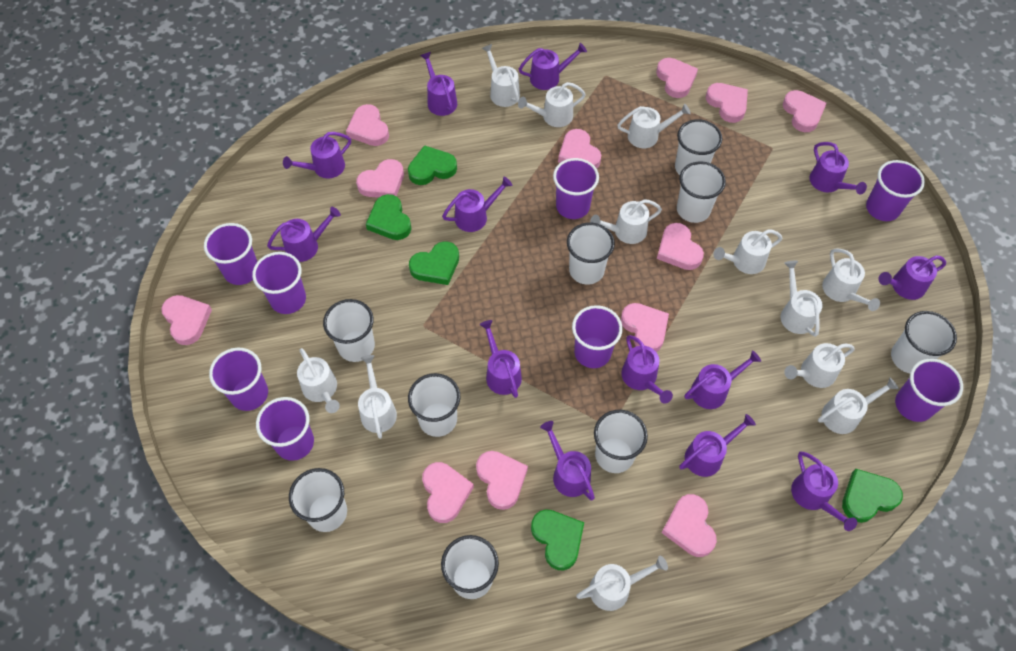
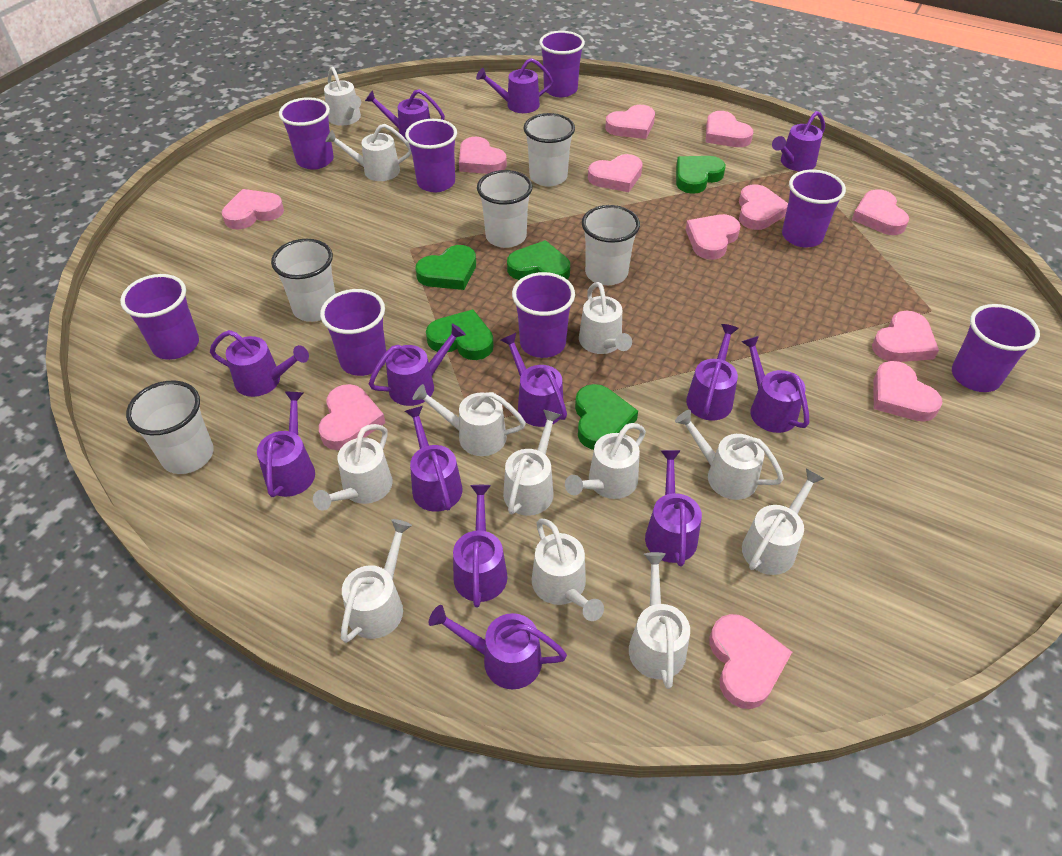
white cup: 9 -> 5

